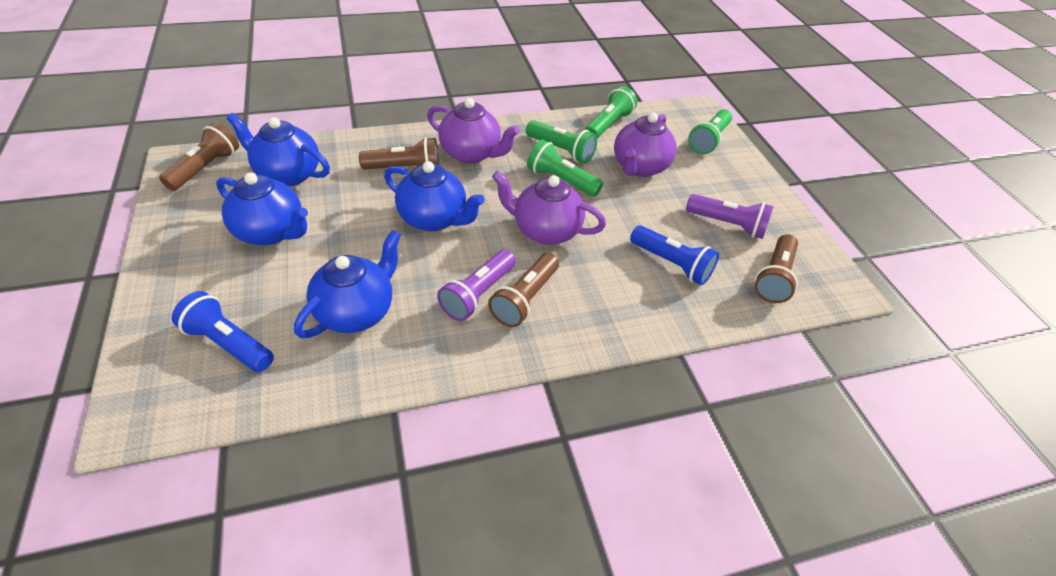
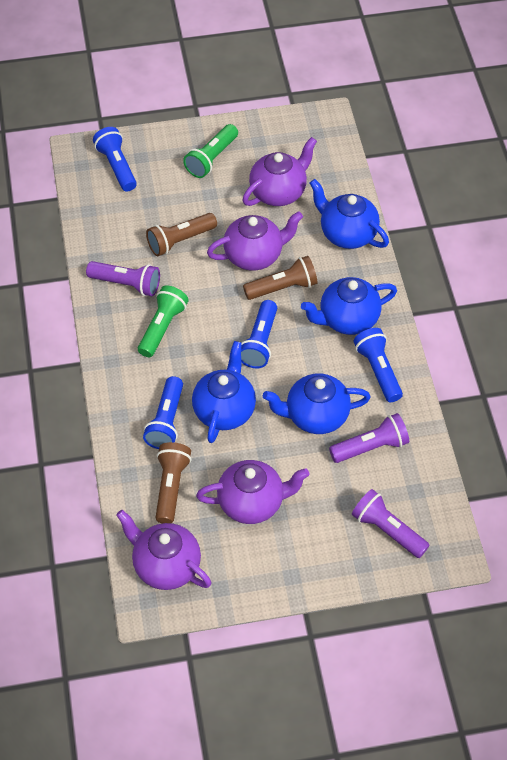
blue flashlight: 2 -> 4
brown flashlight: 4 -> 3
green flashlight: 4 -> 2
purple flashlight: 2 -> 3
purple teapot: 3 -> 4

